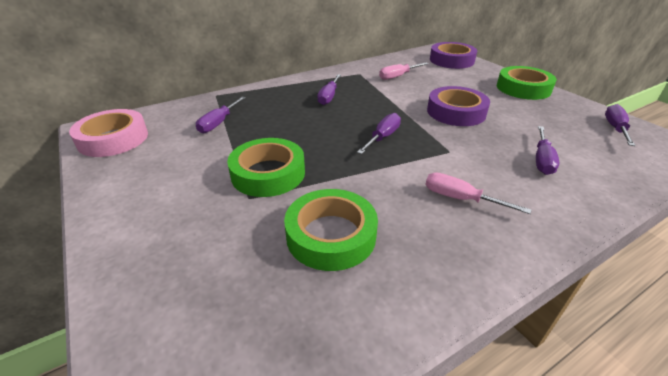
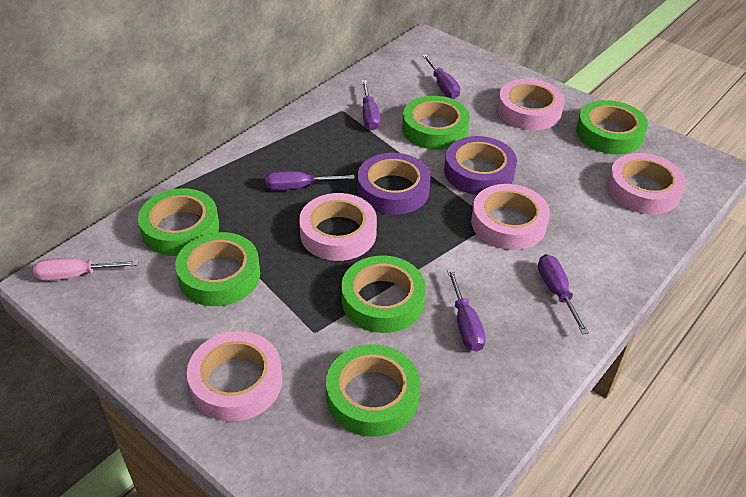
green tape: 3 -> 6
pink screwdriver: 2 -> 1
pink tape: 1 -> 5

